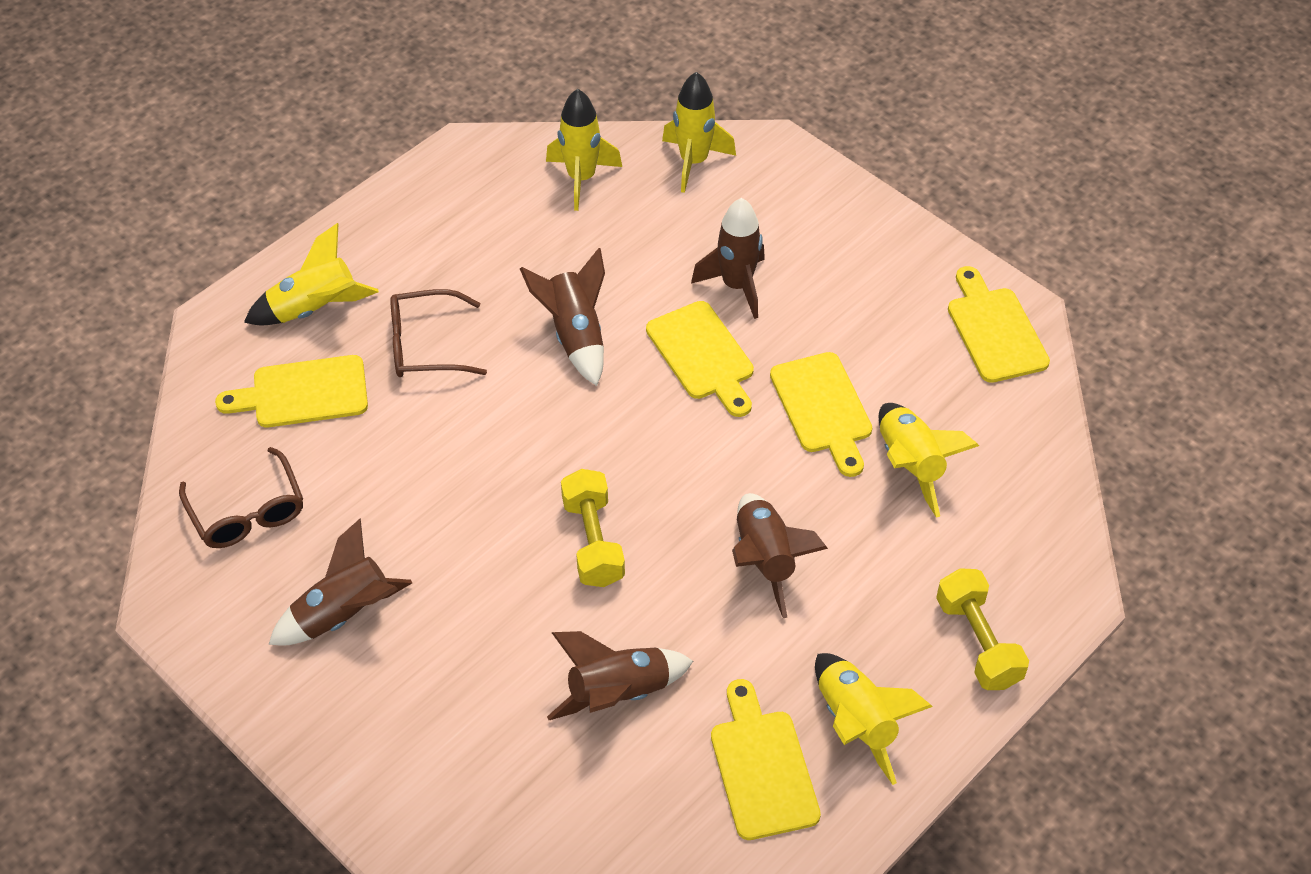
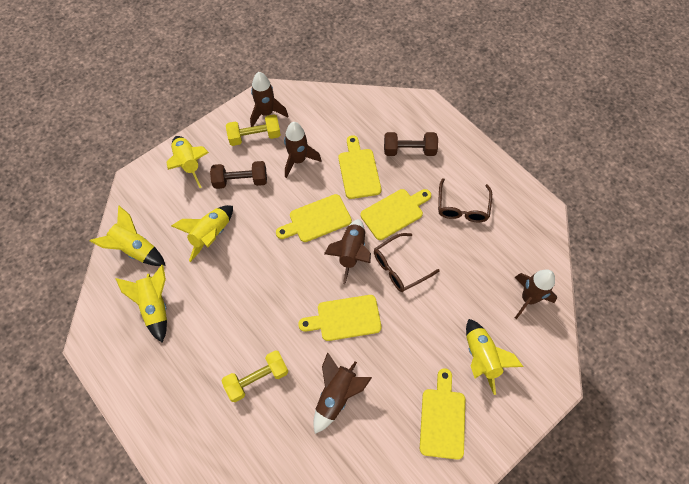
brown dumbbell: 0 -> 2

